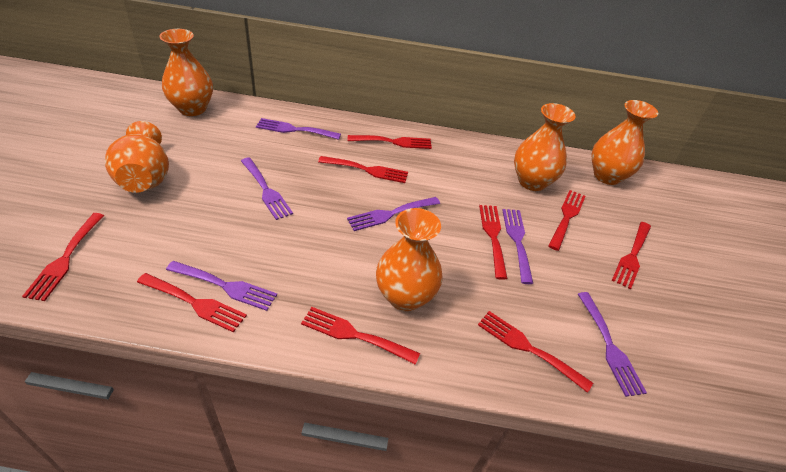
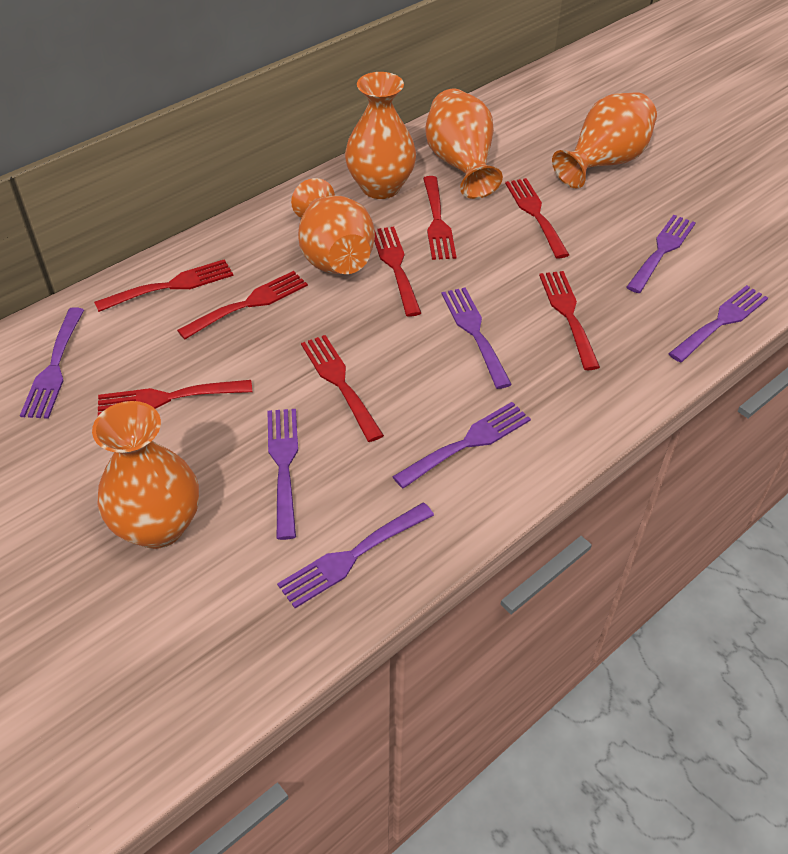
purple fork: 6 -> 7
red fork: 9 -> 8

